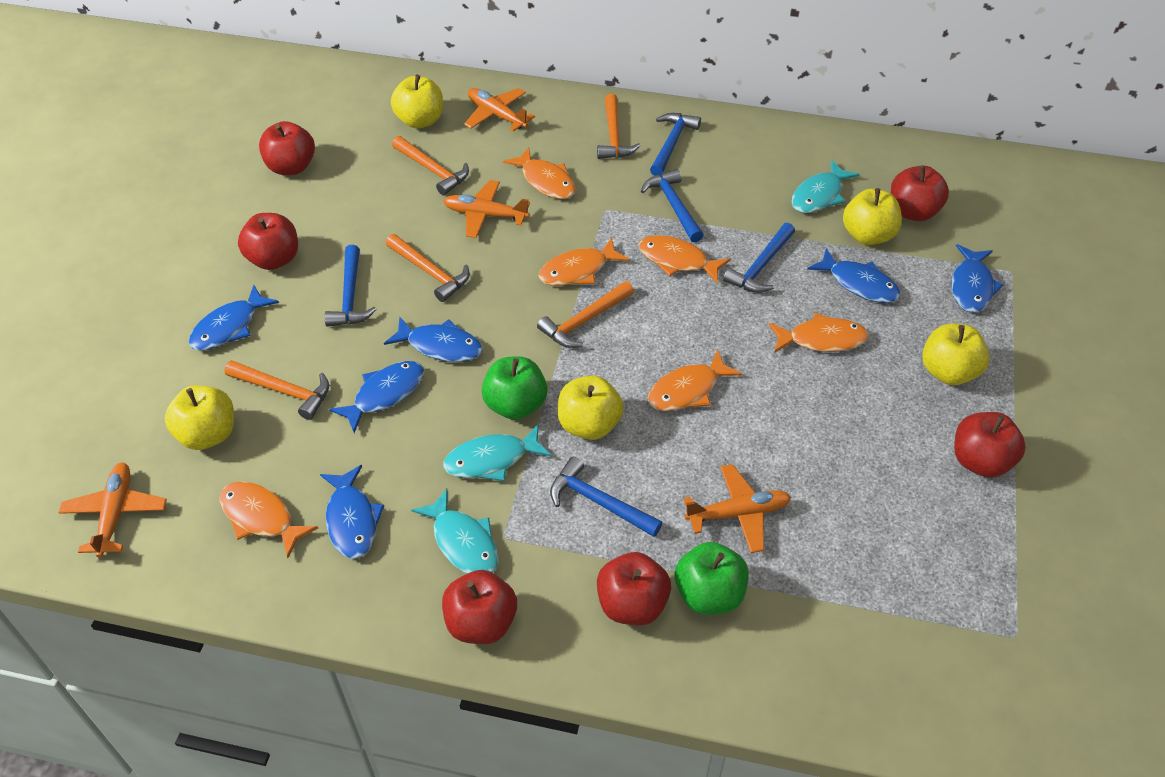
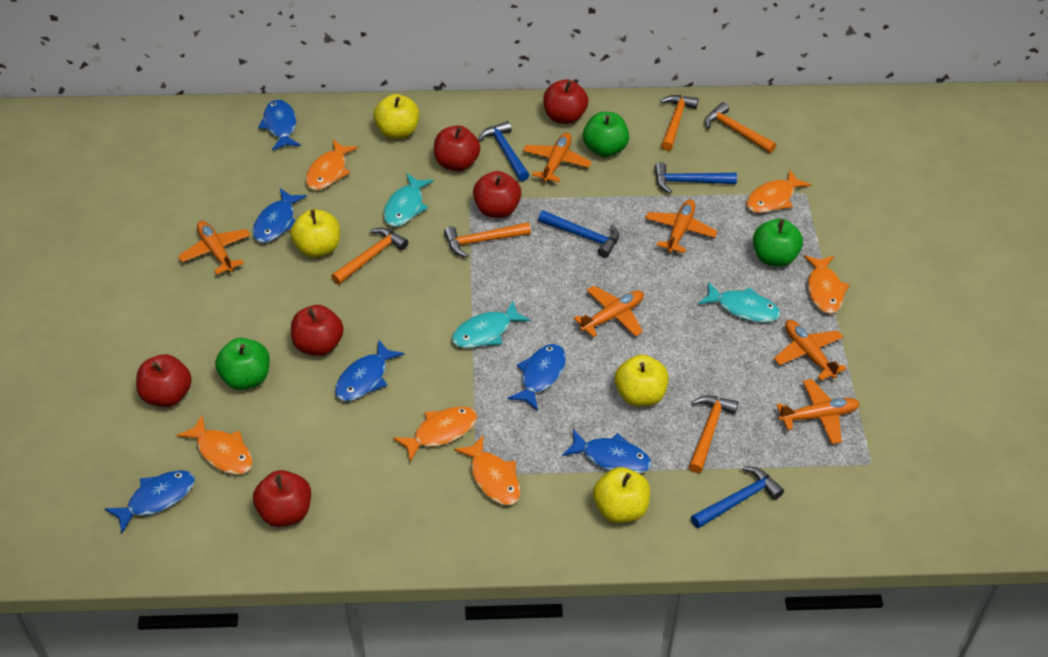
blue hammer: 5 -> 4
green apple: 2 -> 3
orange plane: 4 -> 6
yellow apple: 5 -> 4

